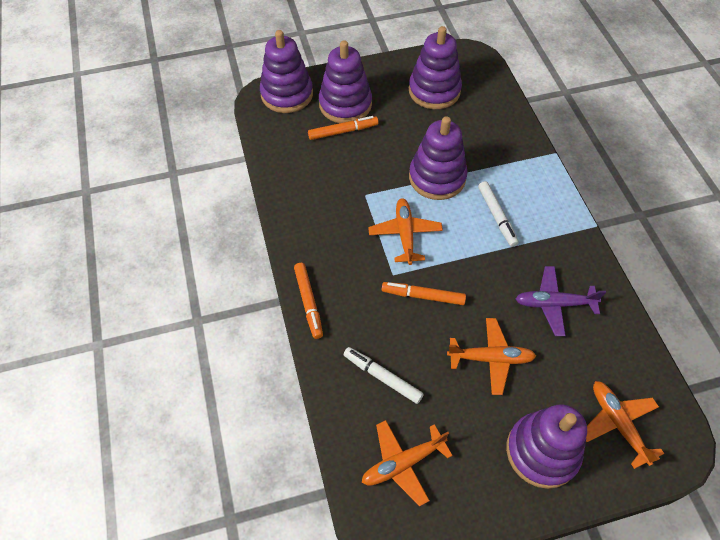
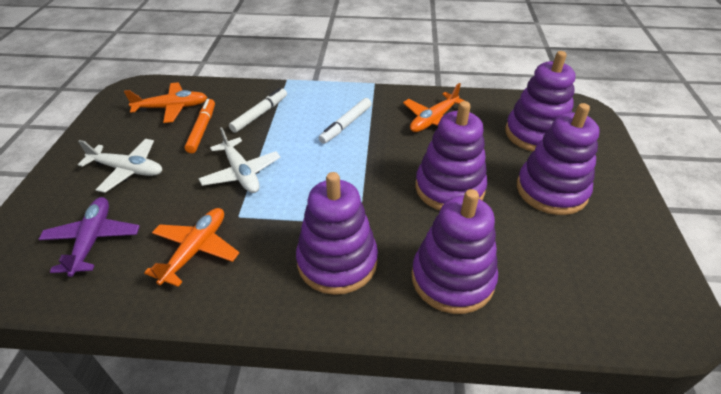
orange marker: 3 -> 1
orange plane: 4 -> 3
white plane: 0 -> 2

